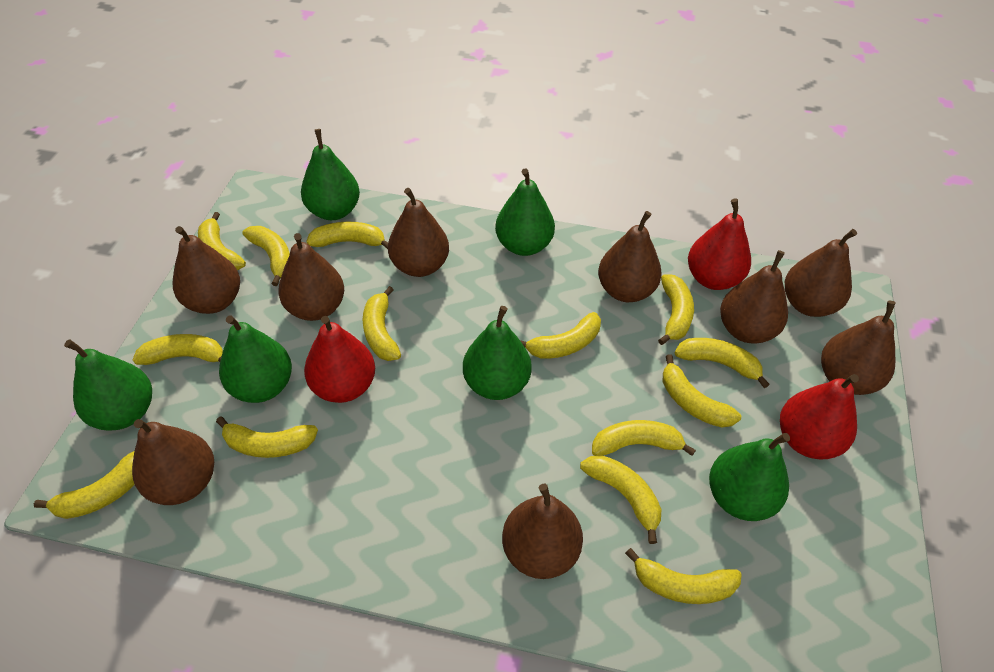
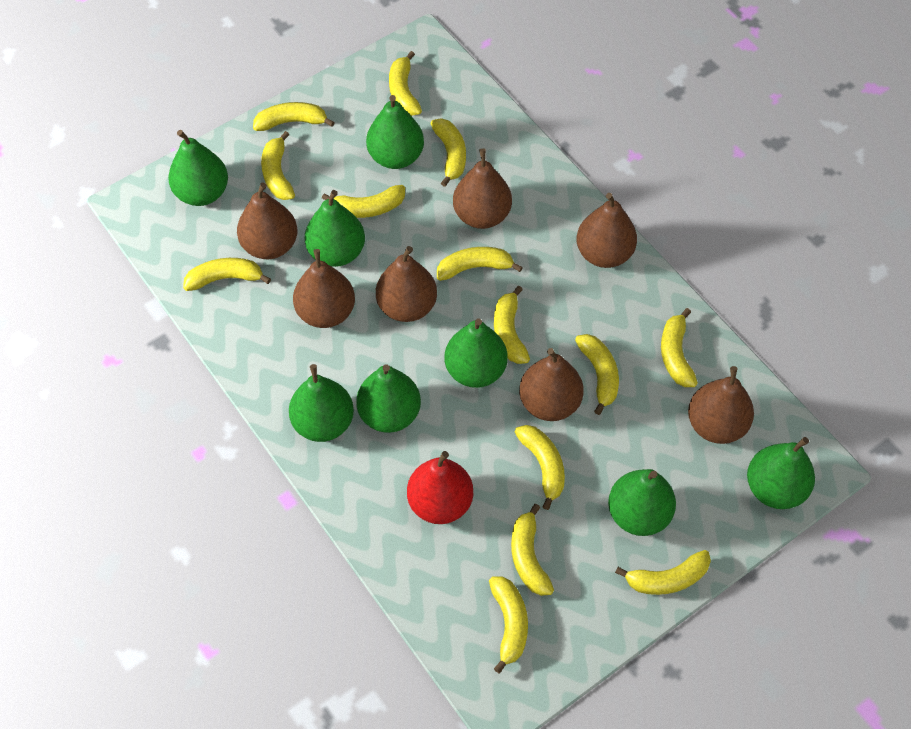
brown pear: 9 -> 7
green pear: 6 -> 8
red pear: 3 -> 1

